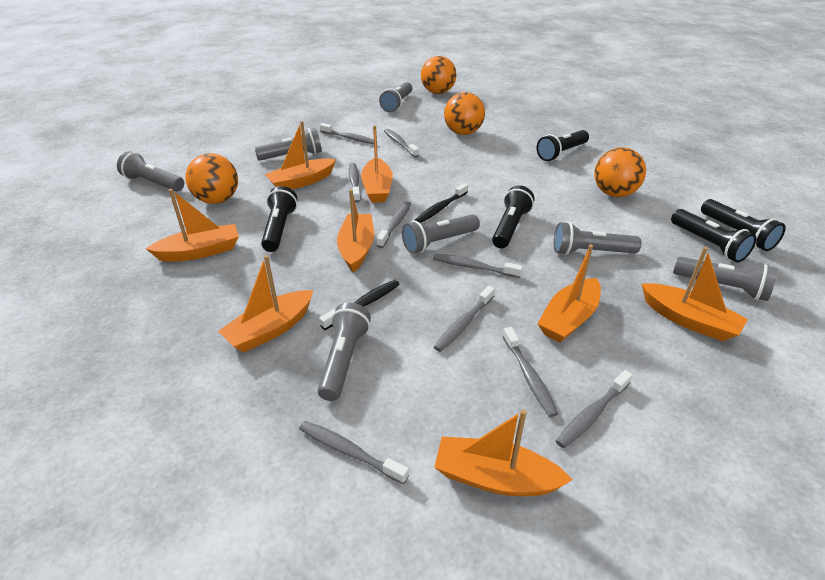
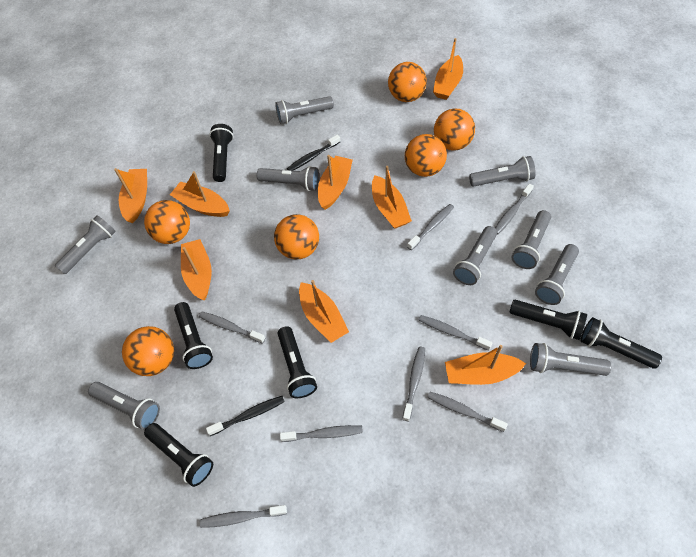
black flashlight: 5 -> 6
grey flashlight: 7 -> 9
grey toothbrush: 9 -> 8
orange ball: 4 -> 6

